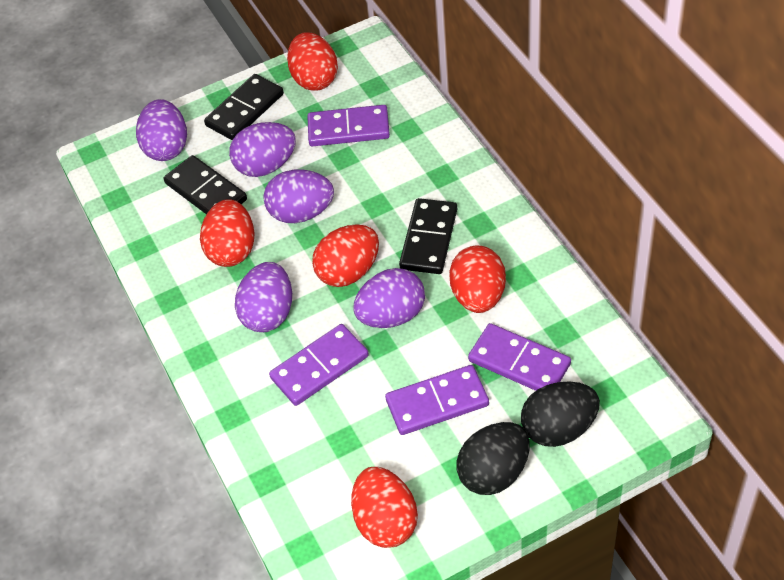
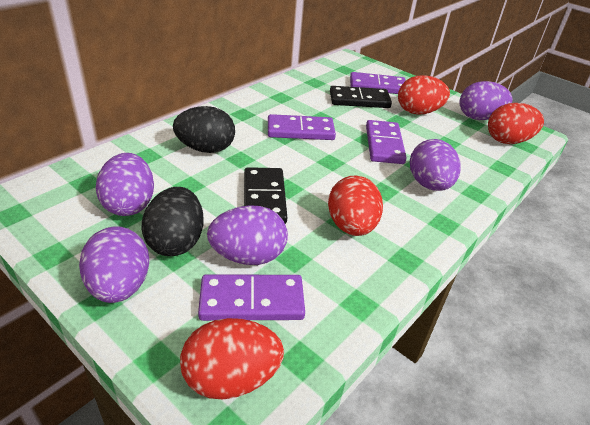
black domino: 3 -> 2
red egg: 5 -> 4

